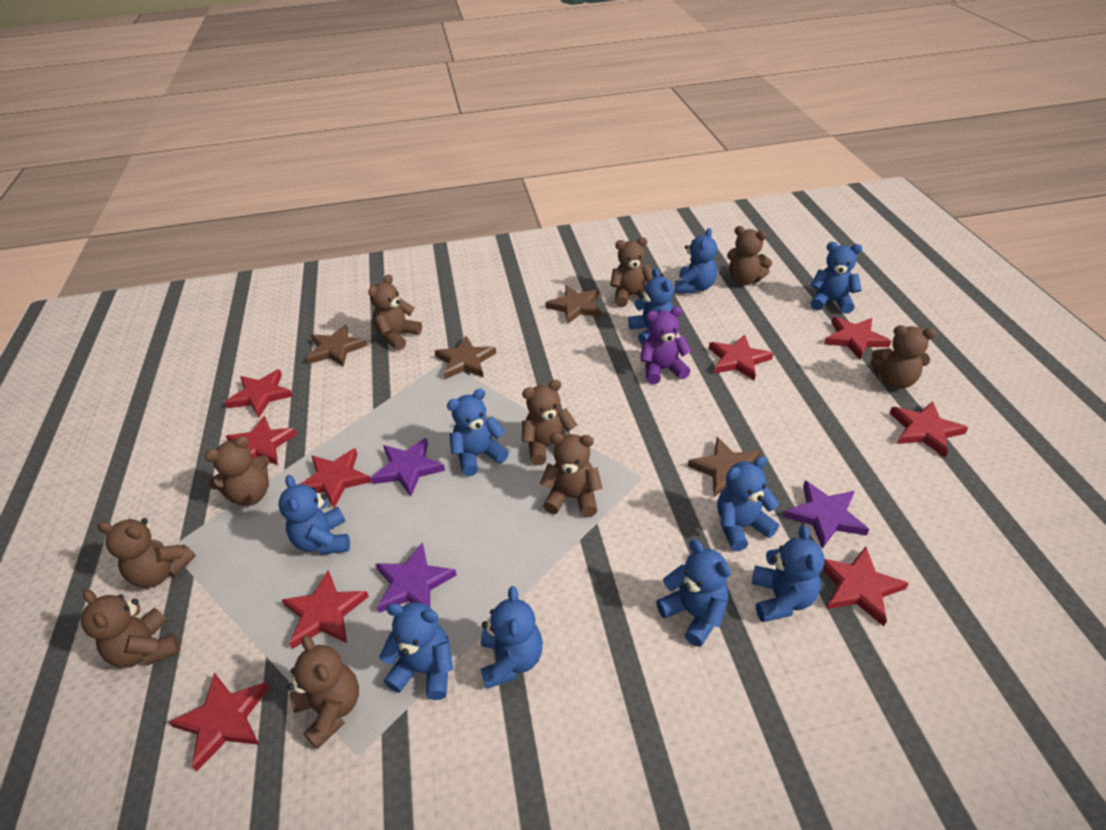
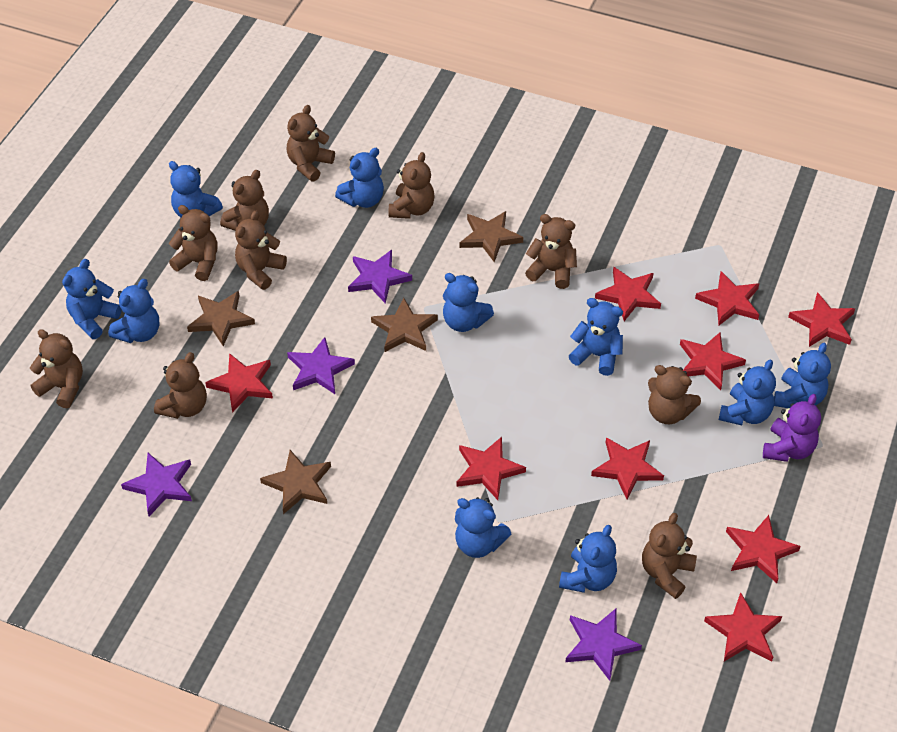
purple star: 3 -> 4

